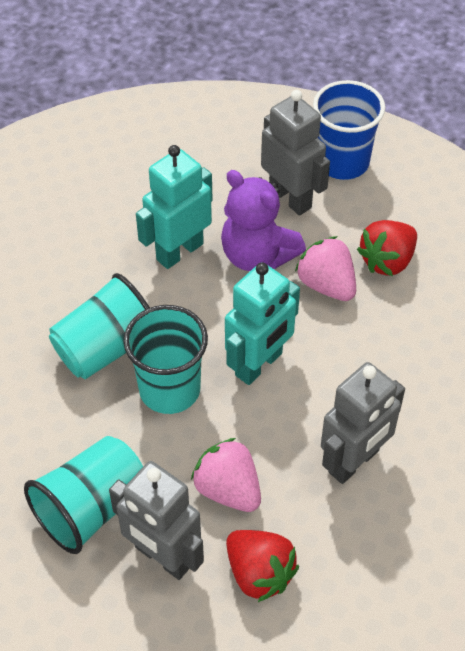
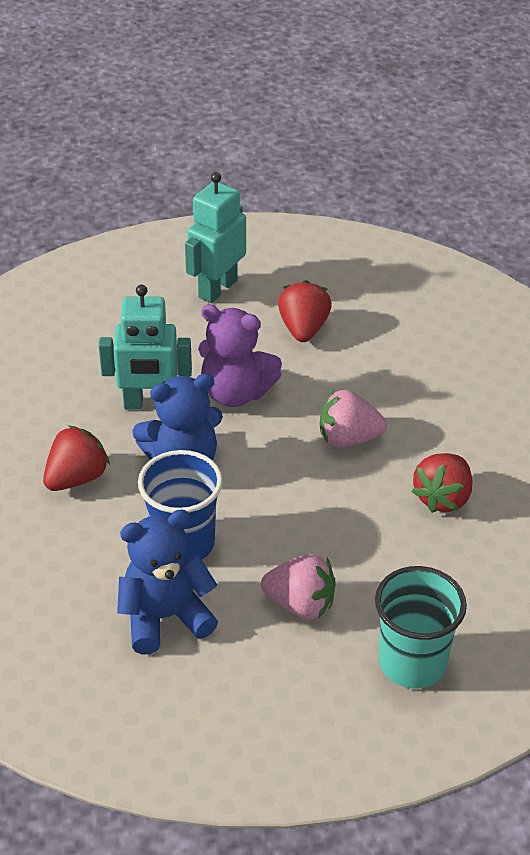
blue teddy bear: 0 -> 2
grey robot: 3 -> 0
red strawberry: 2 -> 3
turquoise cup: 3 -> 1

